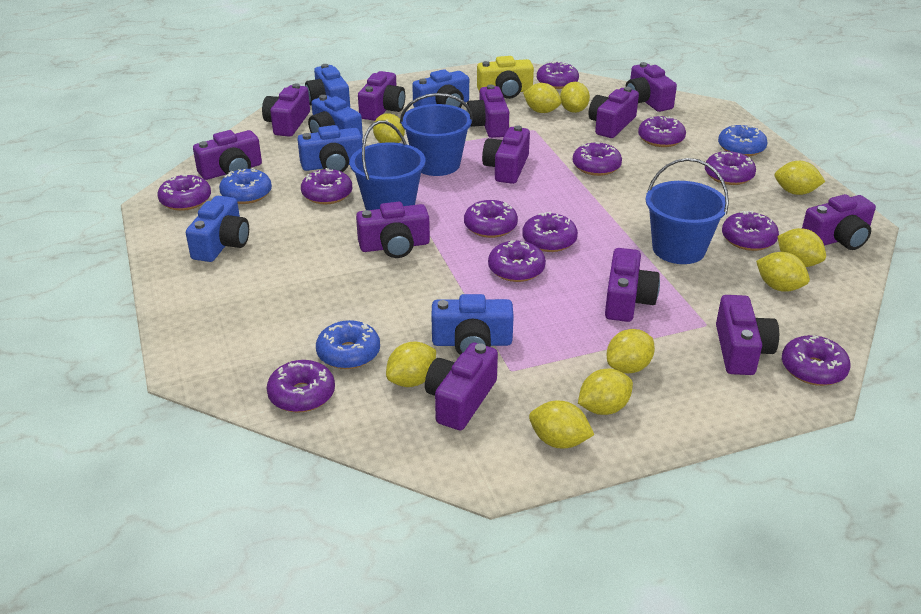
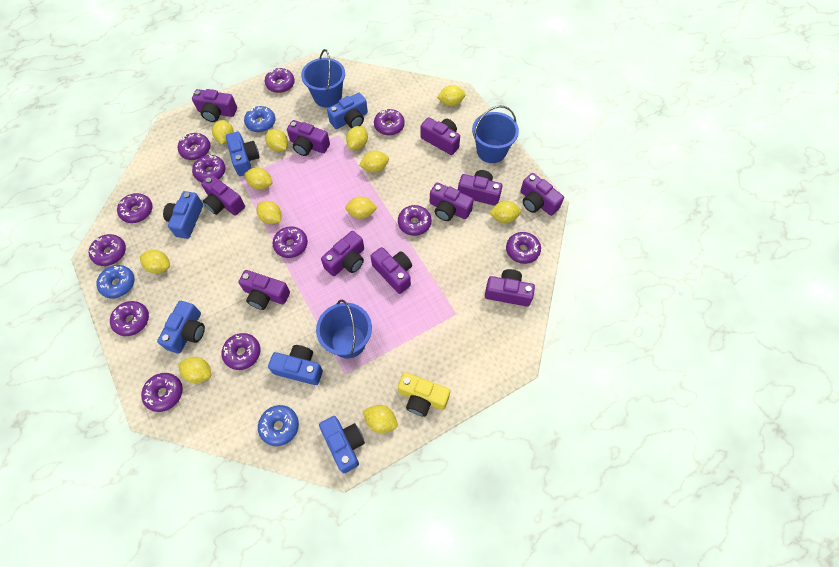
purple camera: 12 -> 11
yellow lemon: 10 -> 12

